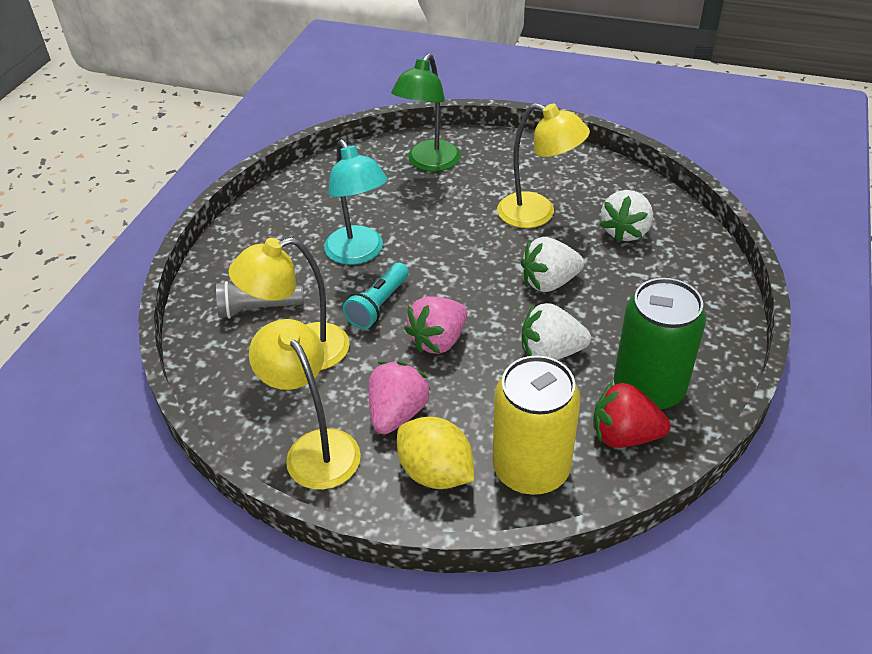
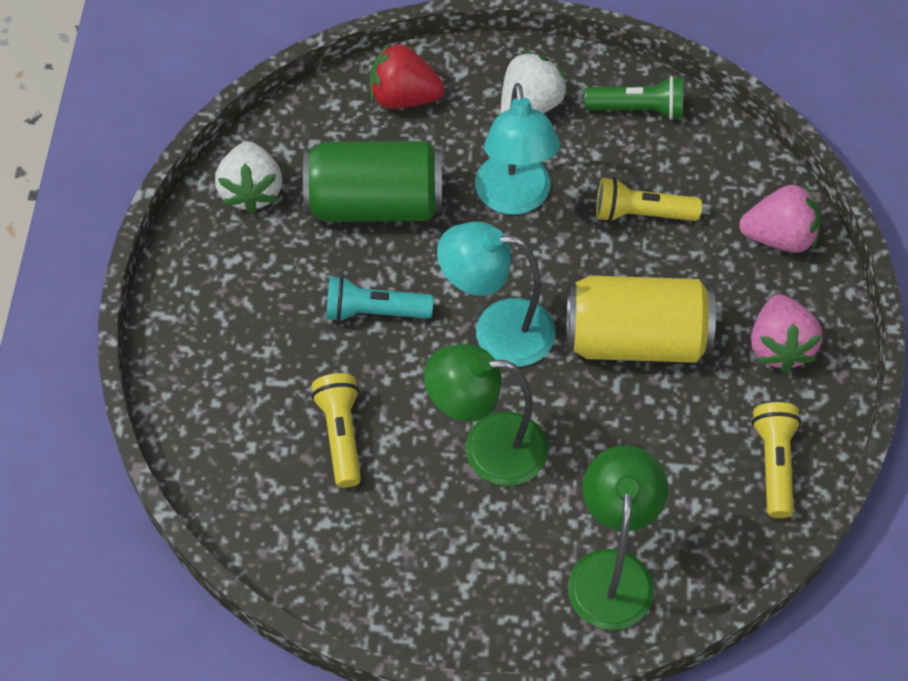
green flashlight: 0 -> 1
green lamp: 1 -> 2
grey flashlight: 1 -> 0
turquoise lamp: 1 -> 2
white strawberry: 3 -> 2
yellow flashlight: 0 -> 3
yellow lamp: 3 -> 0
yellow lemon: 1 -> 0

